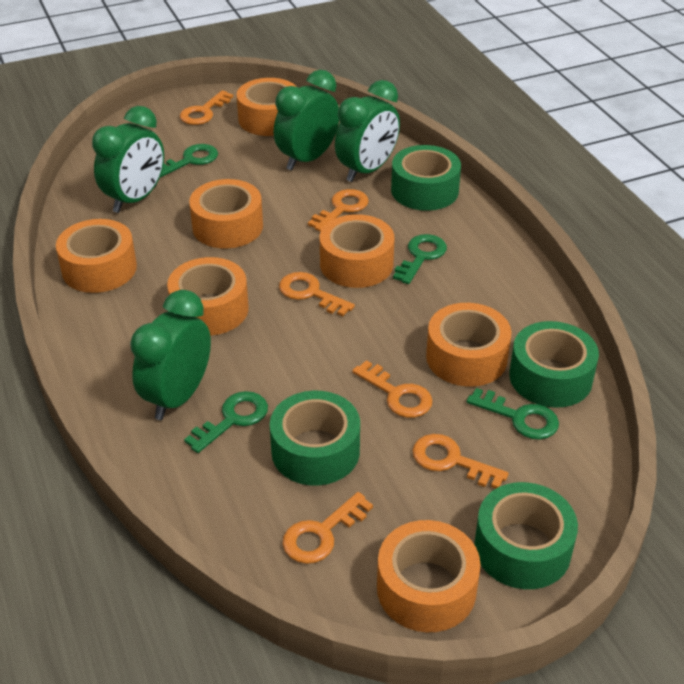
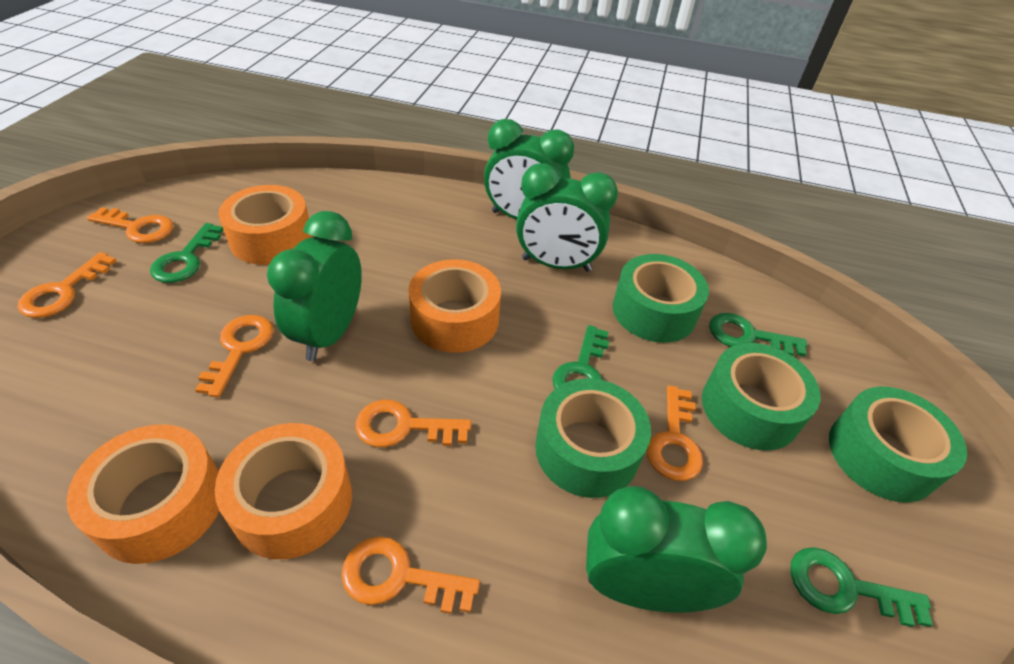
orange tape: 7 -> 4

